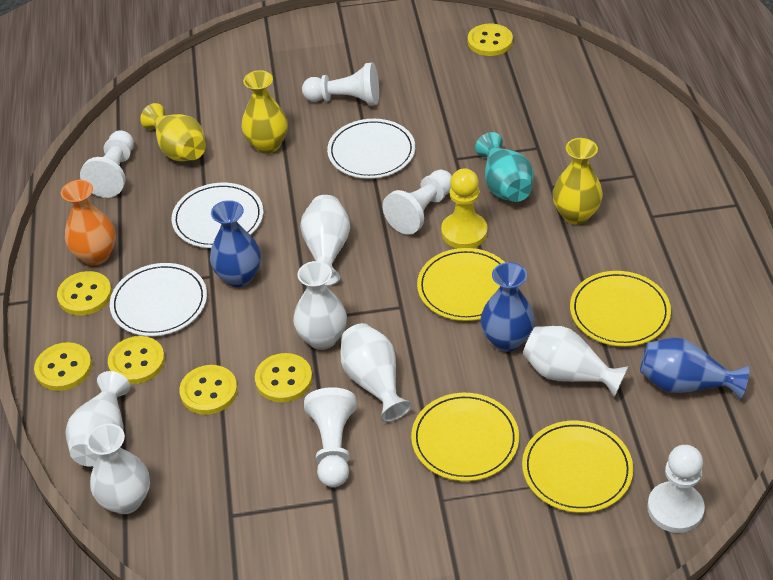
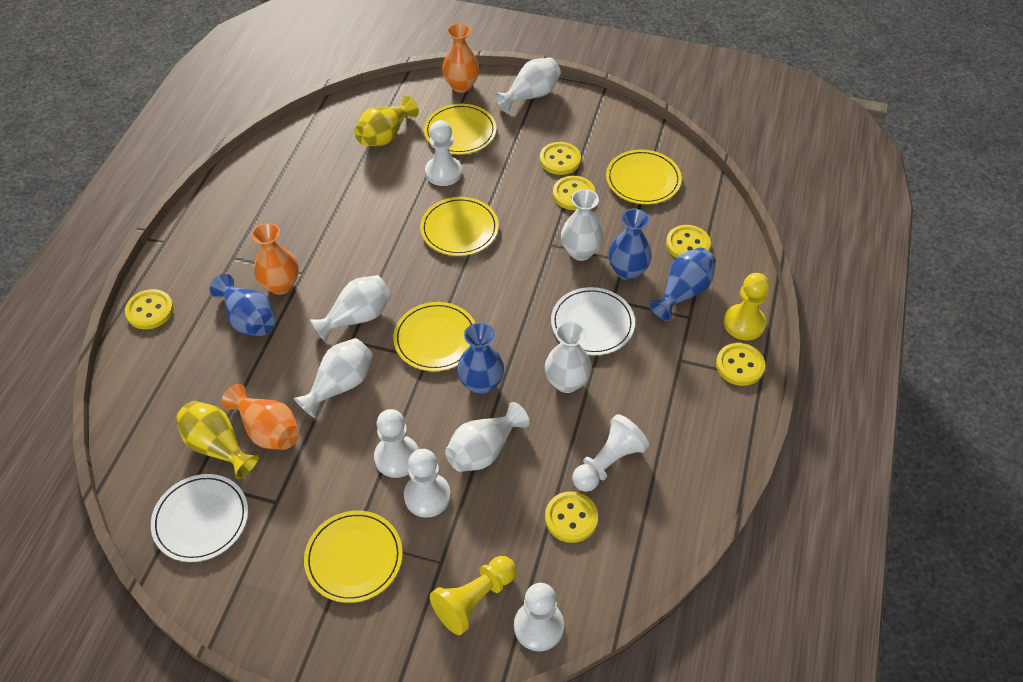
blue vase: 3 -> 4
orange vase: 1 -> 3
turquoise vase: 1 -> 0
white plate: 3 -> 2
yellow pawn: 1 -> 2
yellow plate: 4 -> 5
yellow vase: 3 -> 2

